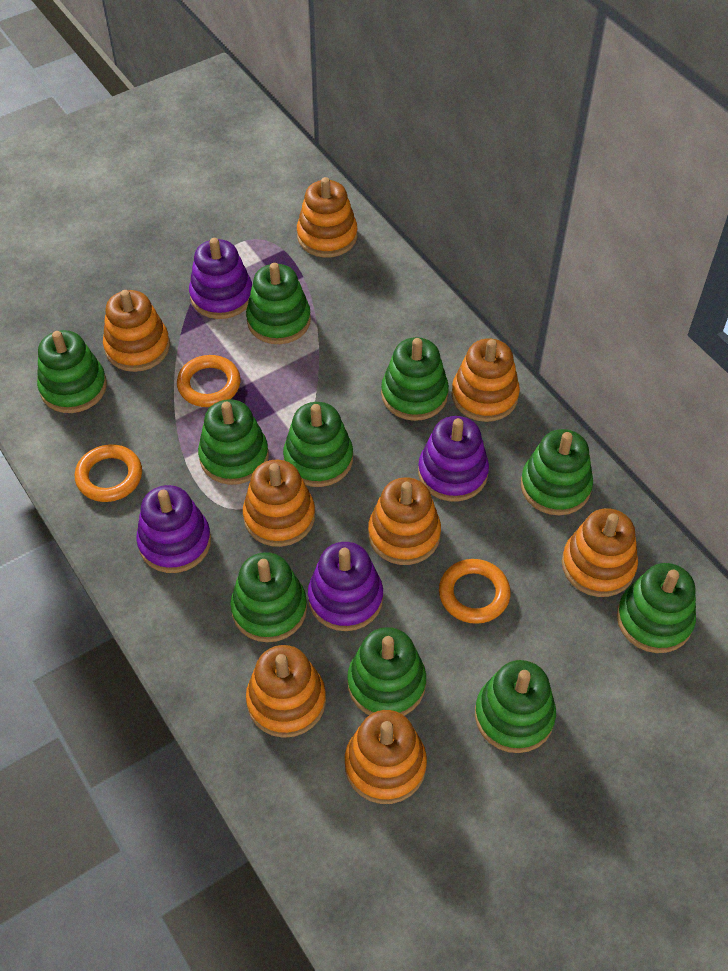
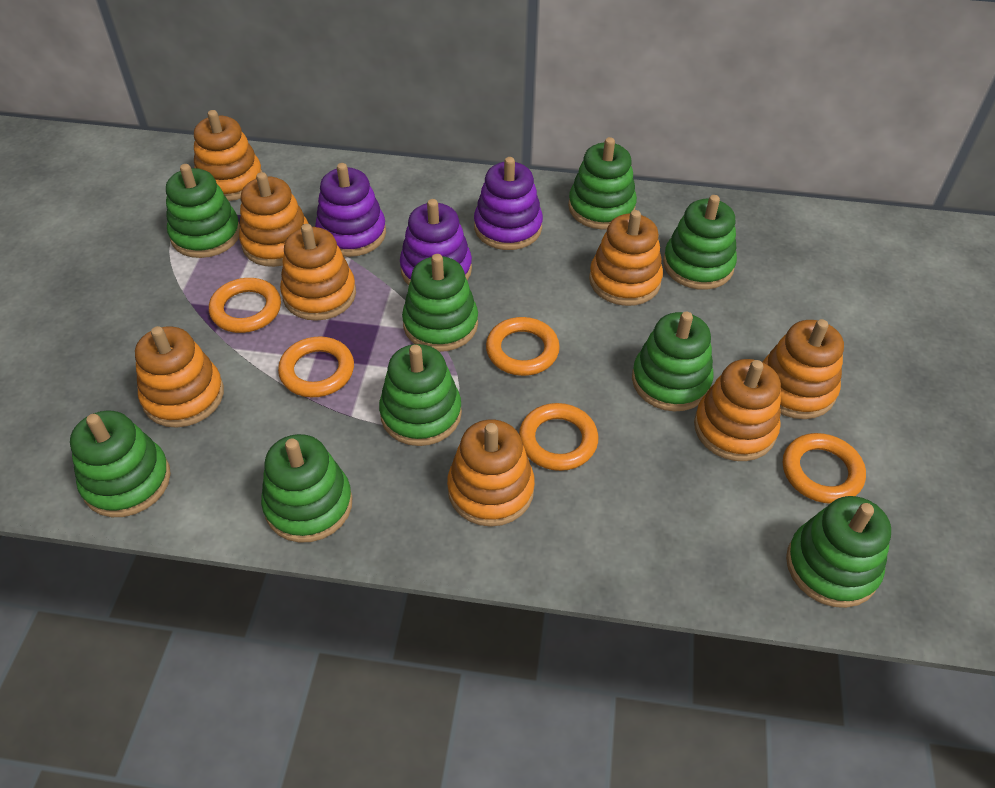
green stacking toy: 10 -> 9
orange ring: 3 -> 5
purple stacking toy: 4 -> 3

